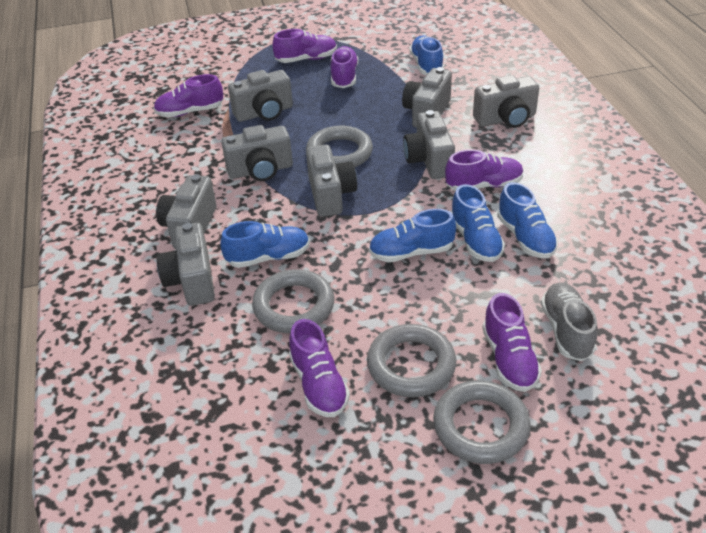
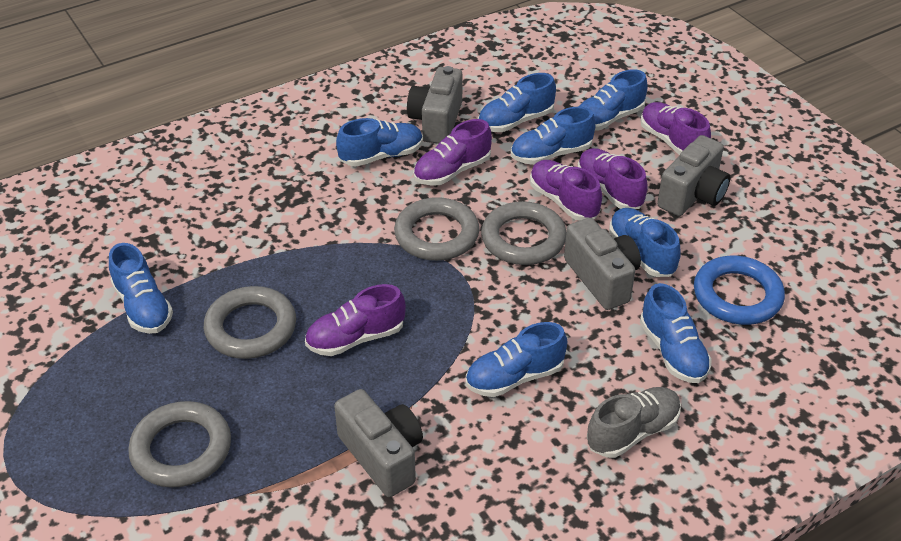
blue ring: 0 -> 1
blue shoe: 5 -> 8
grey camera: 8 -> 4
purple shoe: 6 -> 5

